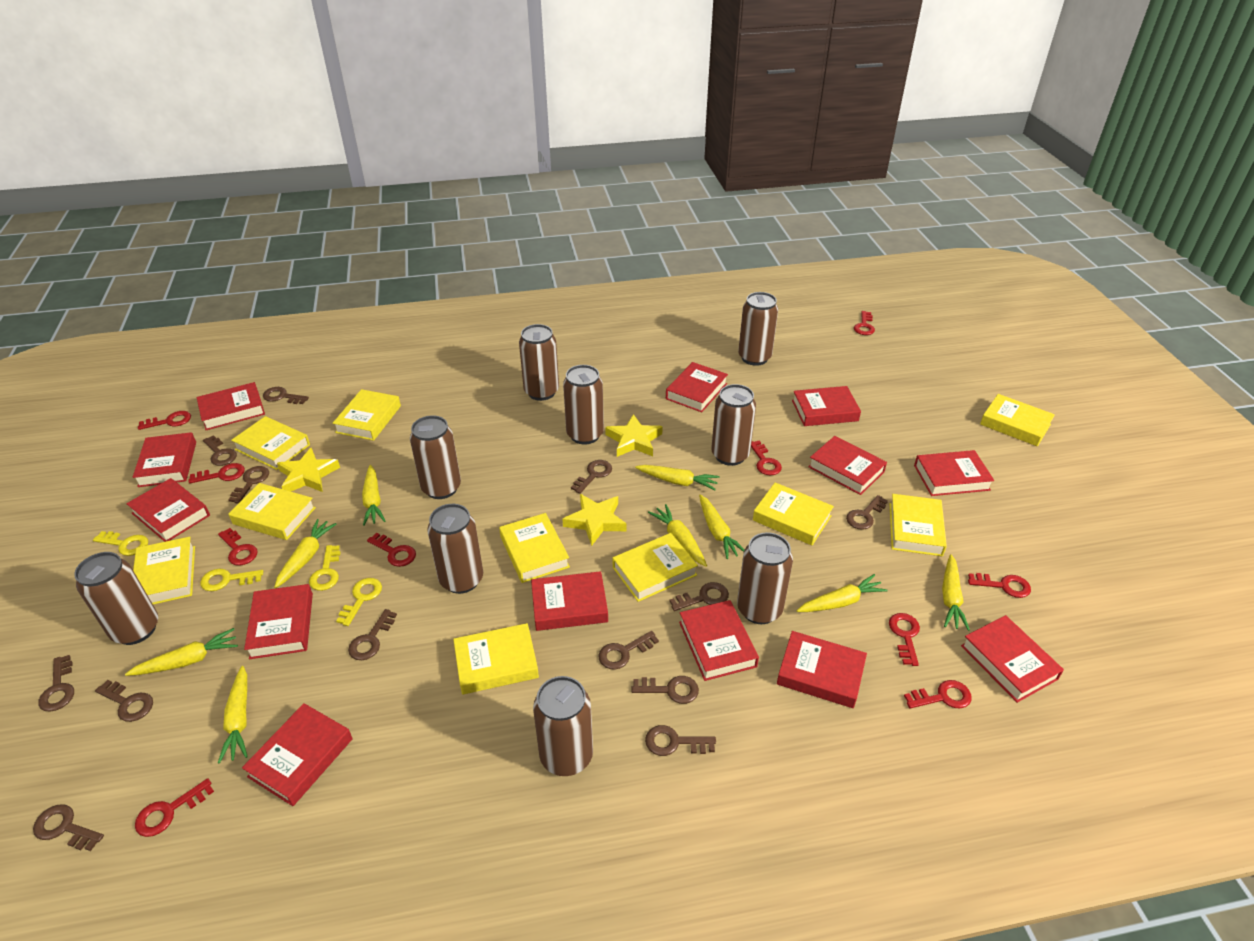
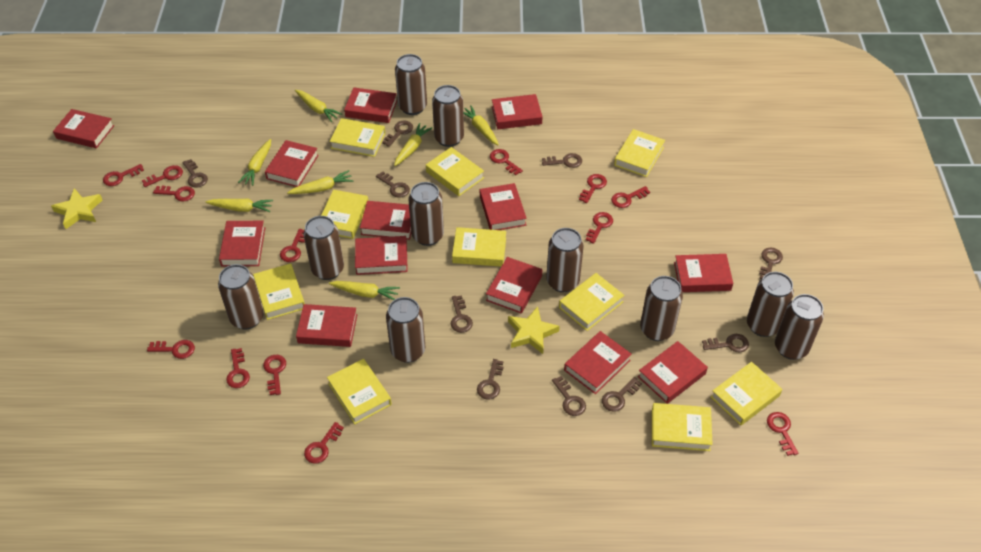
brown can: 9 -> 10
brown key: 13 -> 10
red key: 10 -> 13
yellow carrot: 9 -> 7
yellow key: 4 -> 0
yellow star: 3 -> 2

